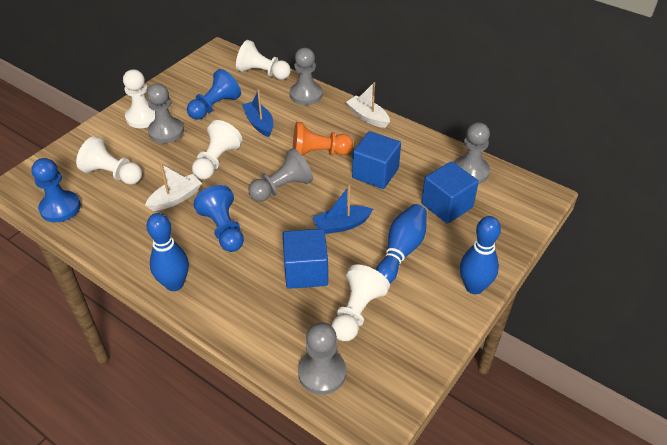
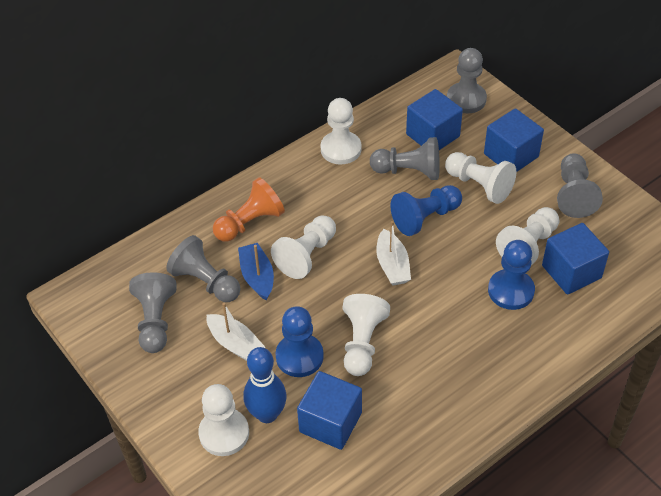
blue boat: 2 -> 1
blue bowling pin: 3 -> 1
blue cube: 3 -> 4
white pawn: 5 -> 6

